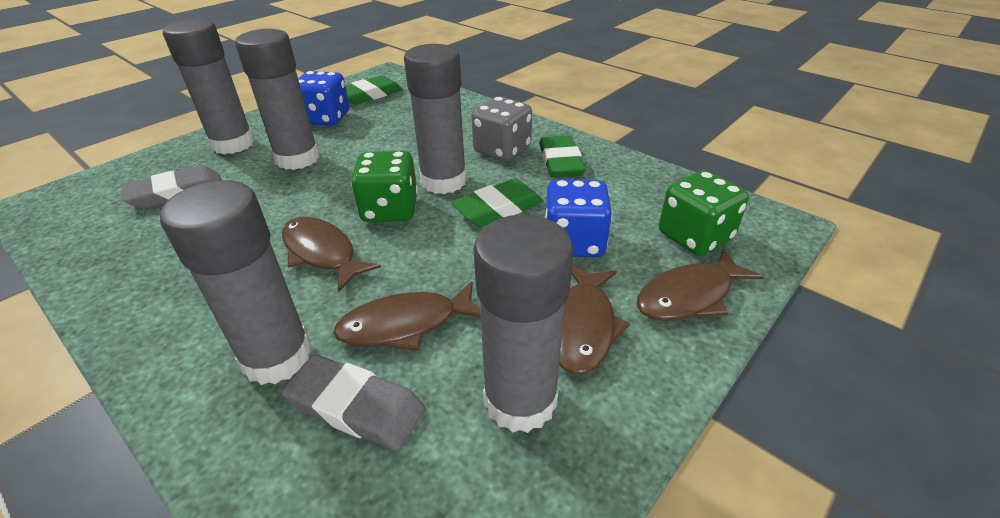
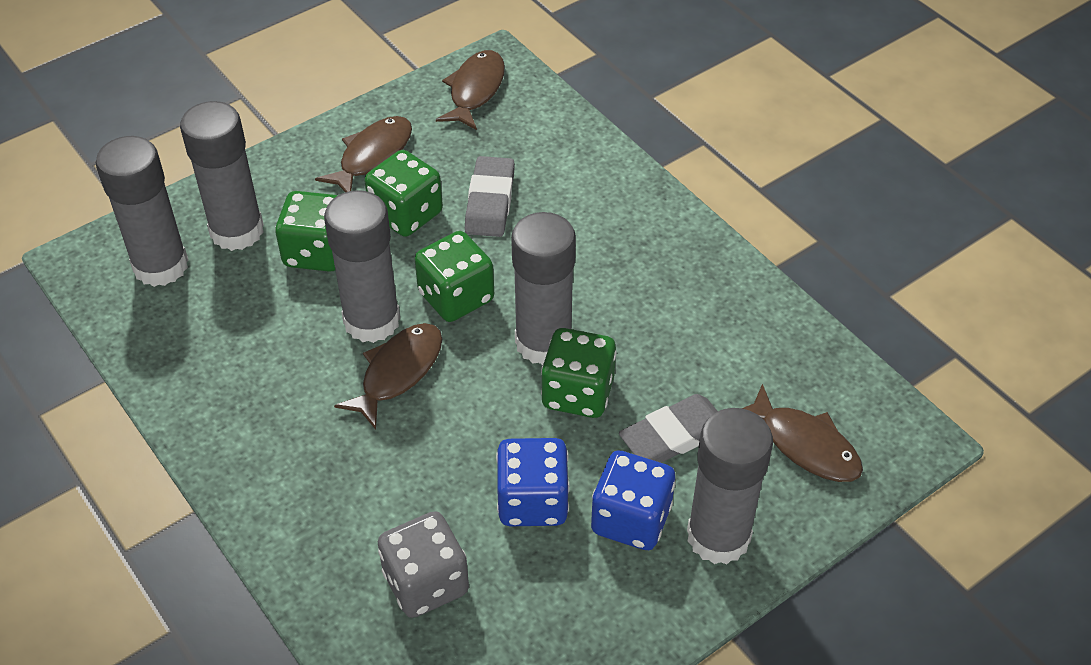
green dice: 2 -> 4
green eraser: 3 -> 0

